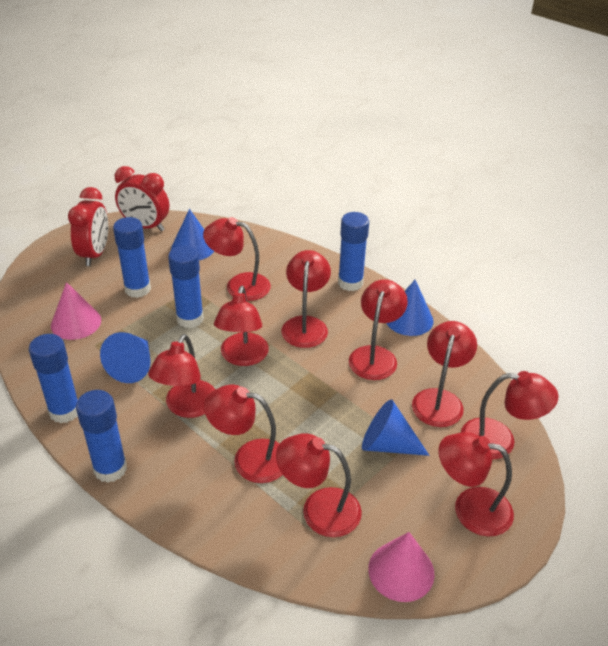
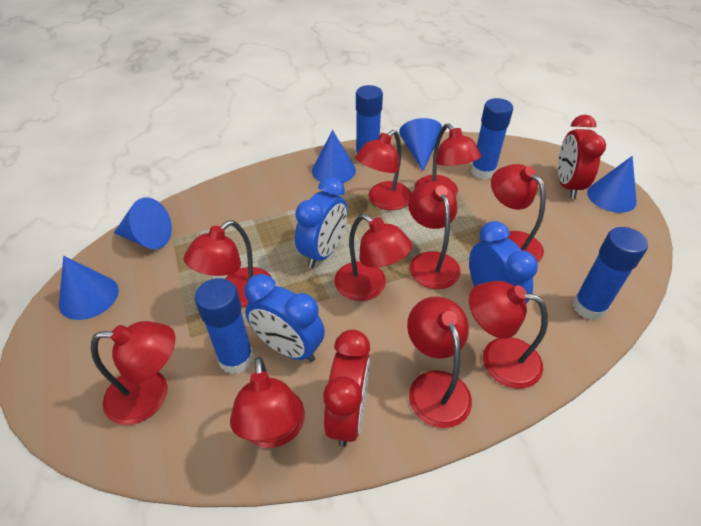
blue clock: 0 -> 3
blue cone: 4 -> 5
blue glue stick: 5 -> 4
pink cone: 2 -> 0

